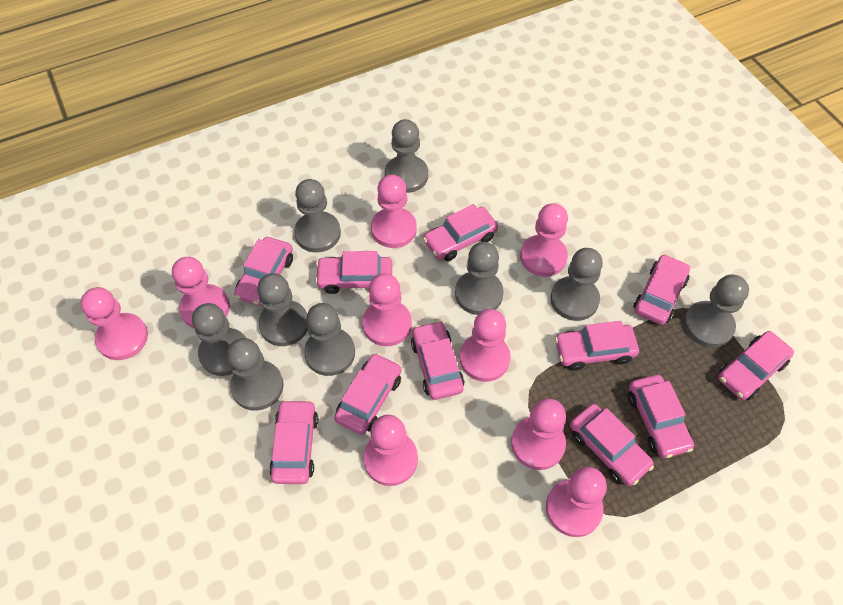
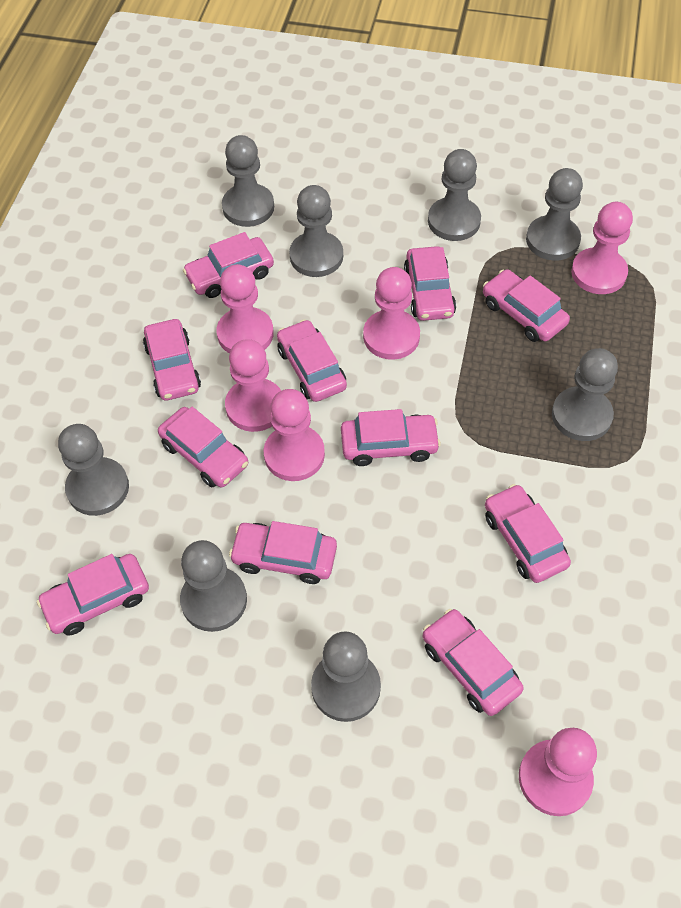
grey pawn: 9 -> 8
pink pawn: 9 -> 6

